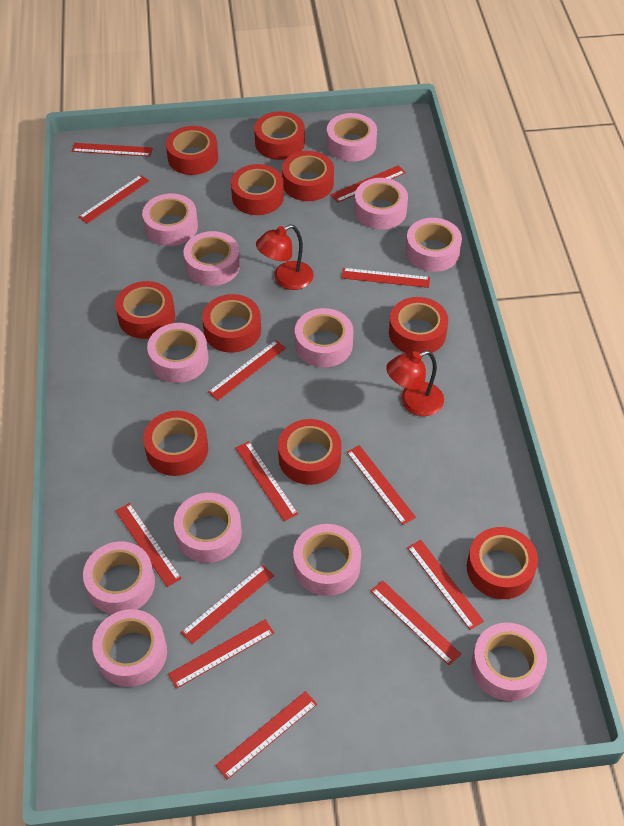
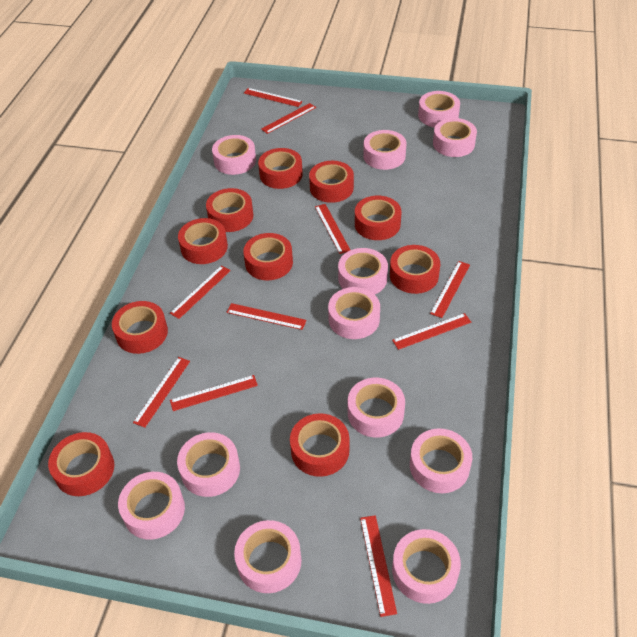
red lamp: 2 -> 0
red ruler: 13 -> 10

